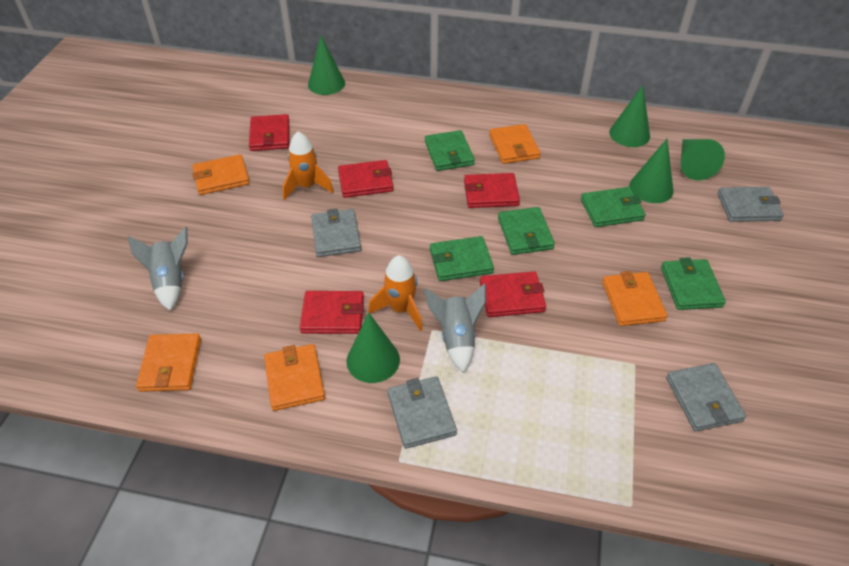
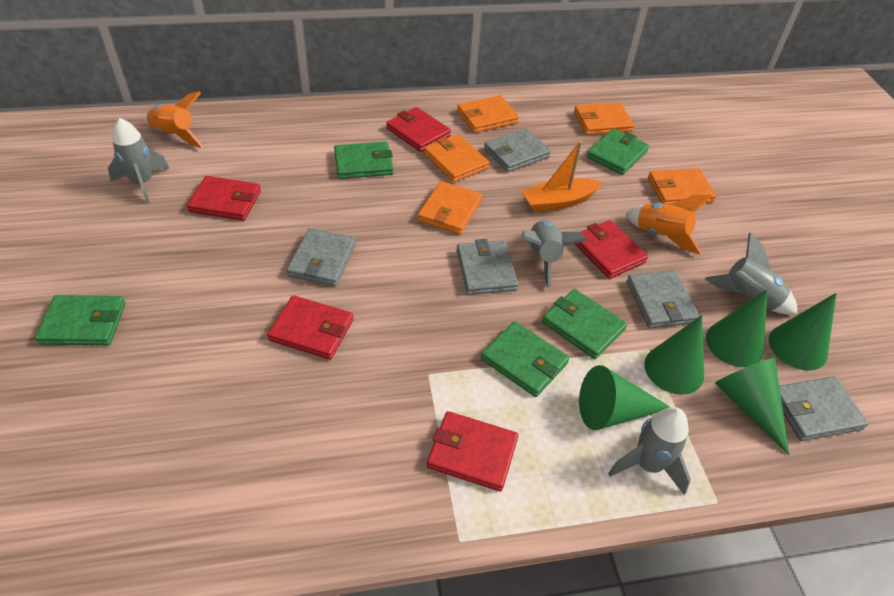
grey rocket: 2 -> 4
grey wallet: 4 -> 5
orange boat: 0 -> 1

